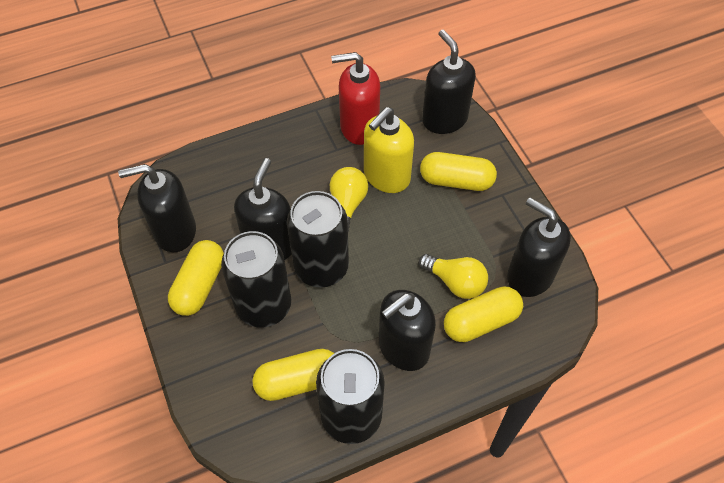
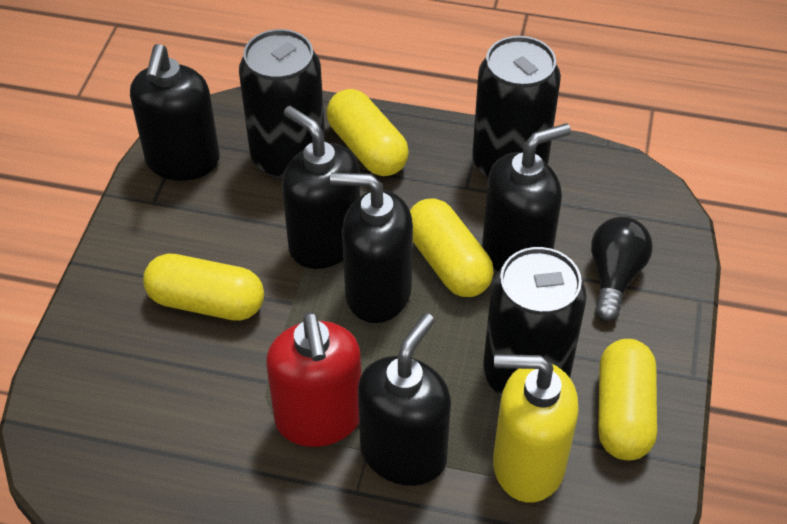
black light bulb: 0 -> 1
yellow light bulb: 2 -> 0

